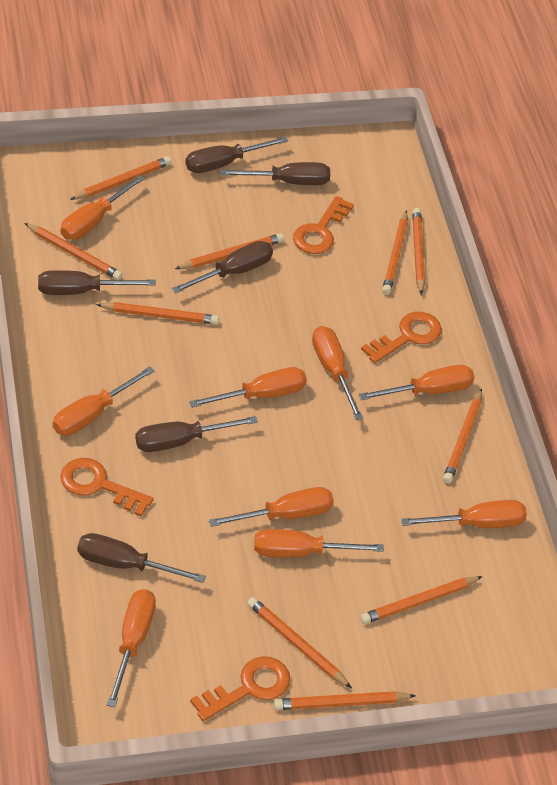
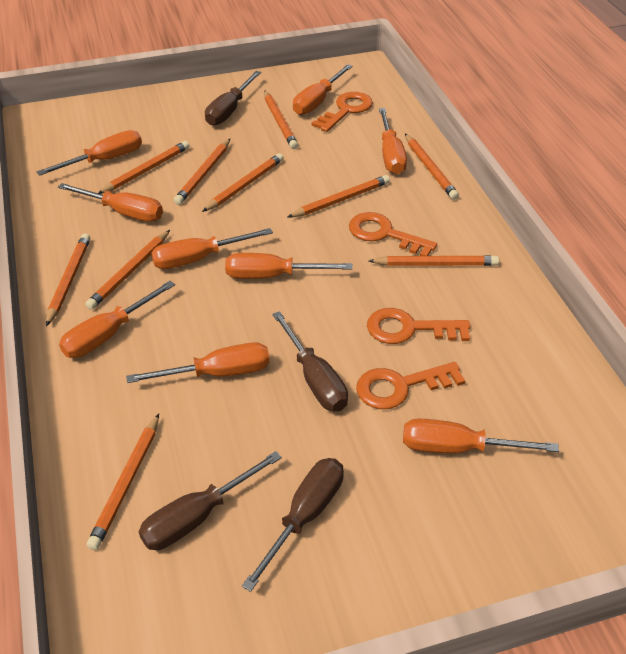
brown screwdriver: 6 -> 4

